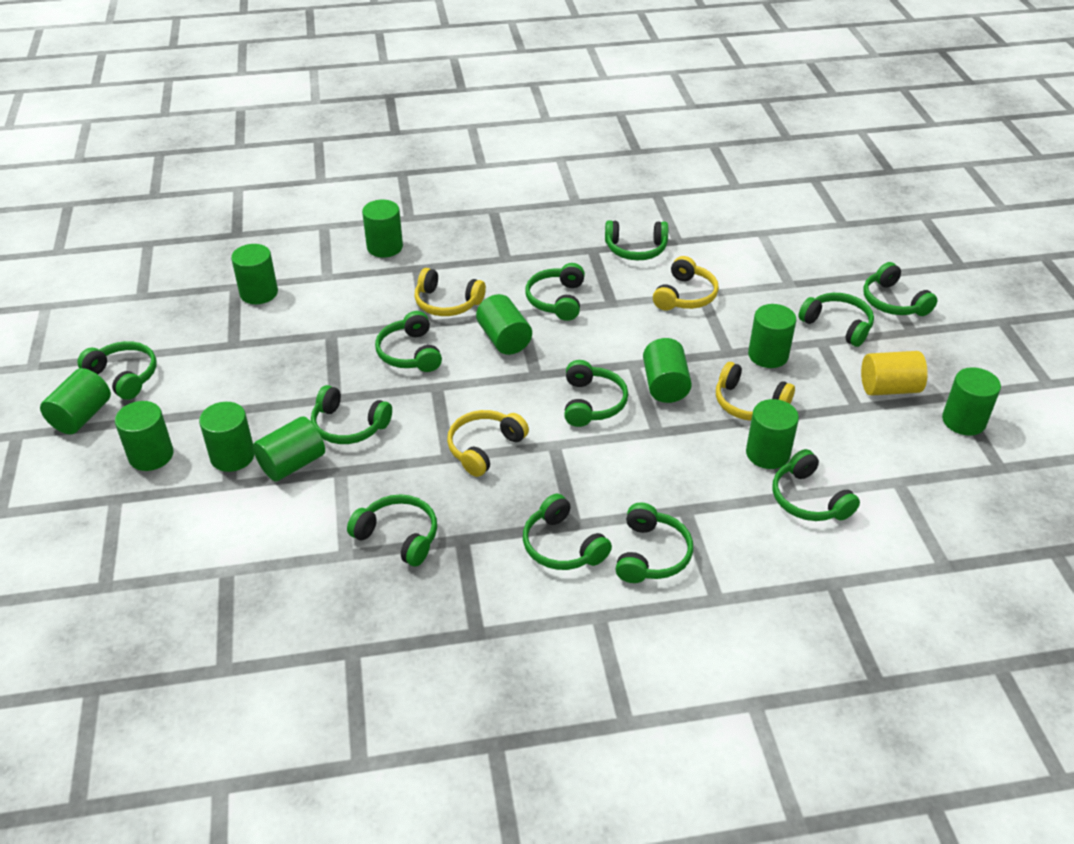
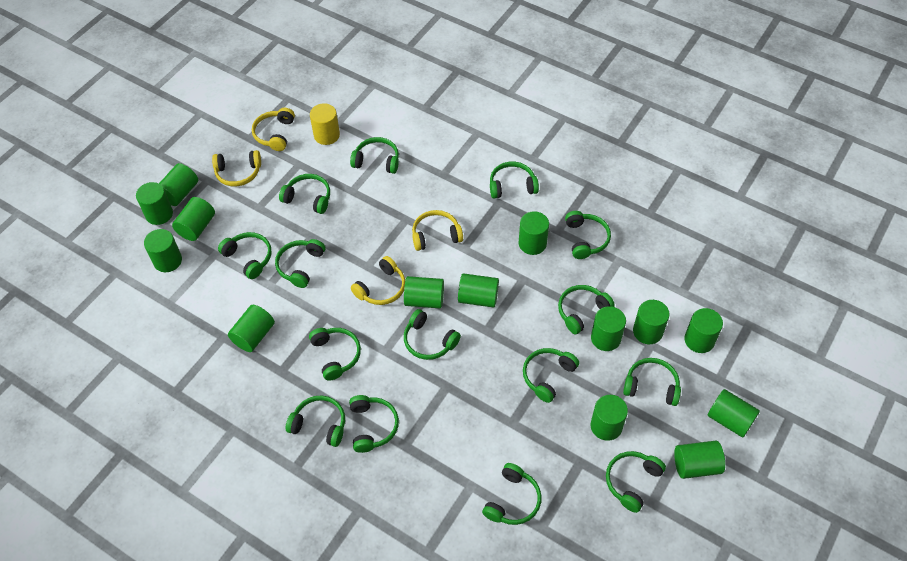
green cylinder: 11 -> 14
green headphones: 12 -> 15

